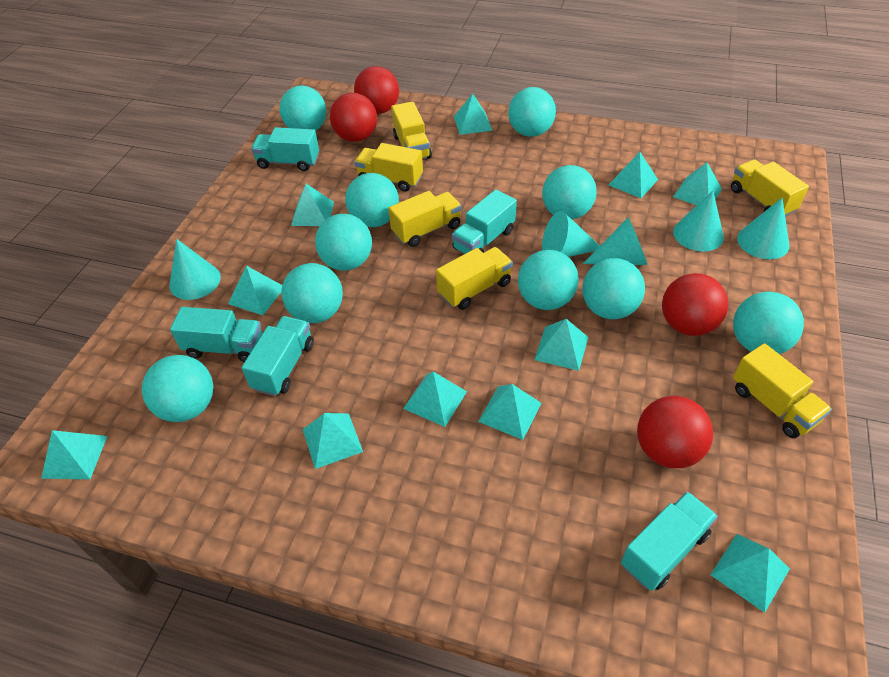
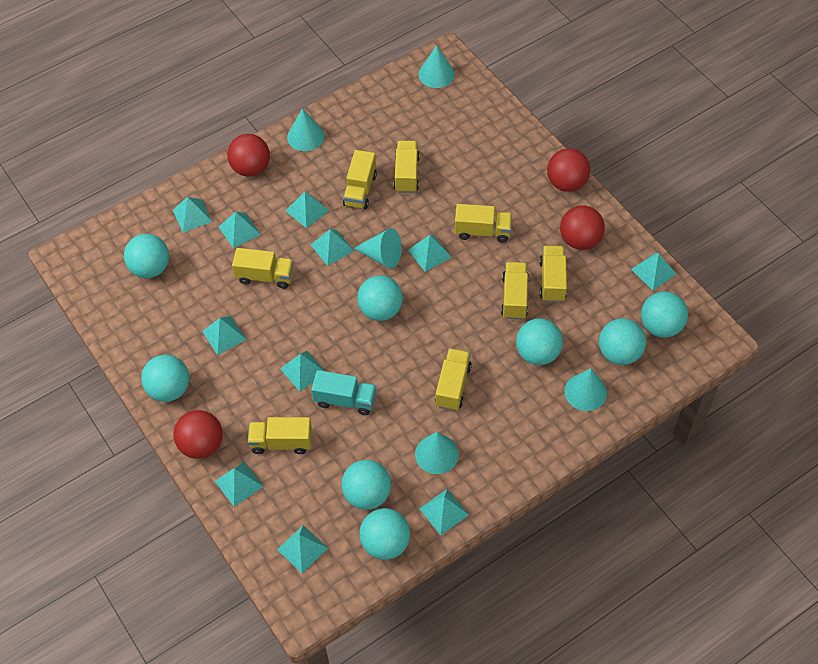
turquoise ball: 10 -> 8
turquoise truck: 5 -> 1
yellow truck: 6 -> 8

